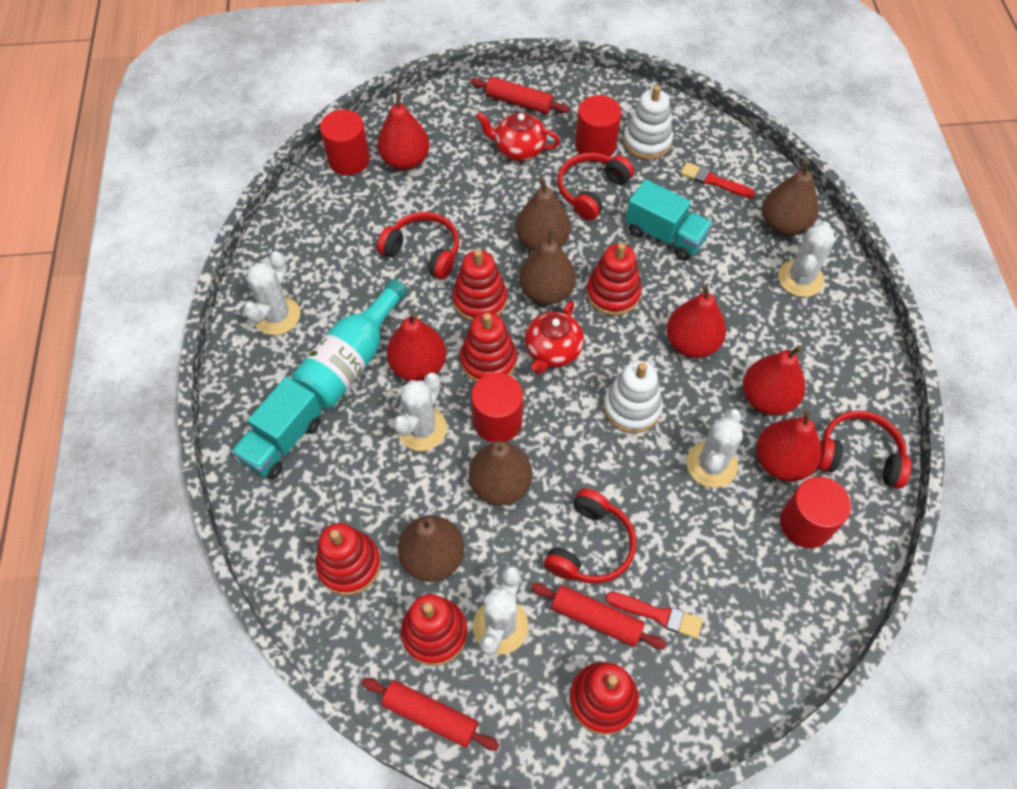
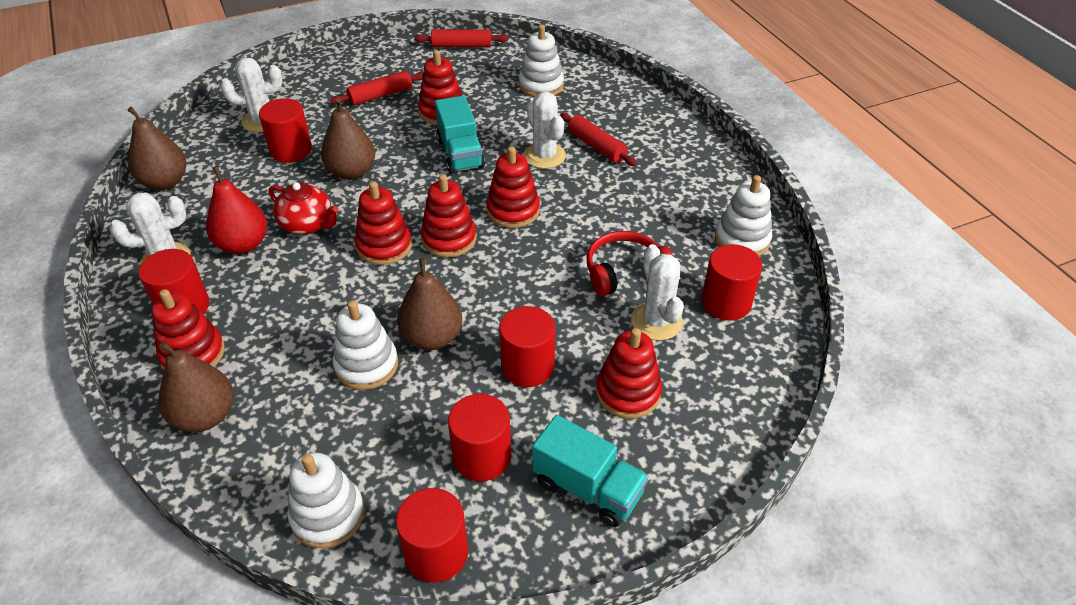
brown pear: 5 -> 4
red brush: 2 -> 0
red cylinder: 4 -> 6
red headphones: 4 -> 1
red pear: 5 -> 1
red teapot: 2 -> 1
turquoise bottle: 1 -> 0
white cactus: 5 -> 4
white stacking toy: 2 -> 4

